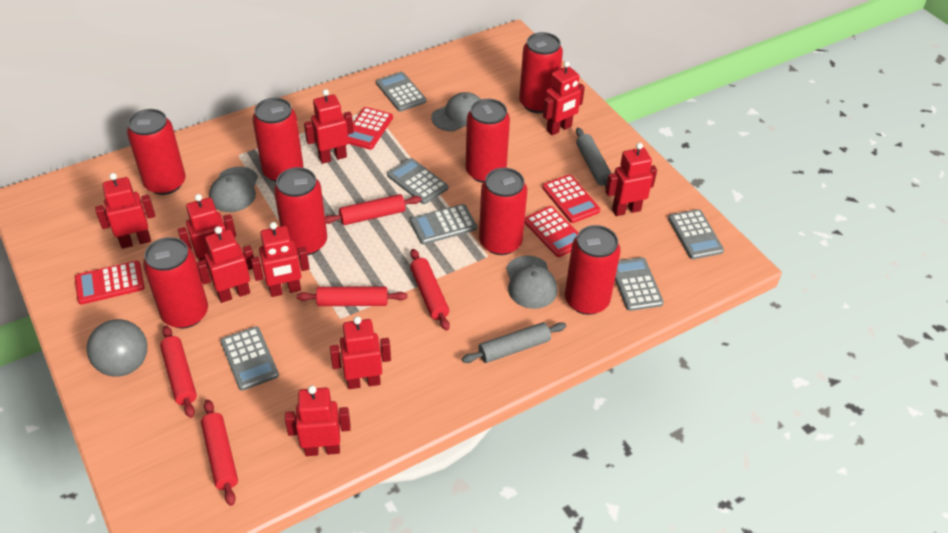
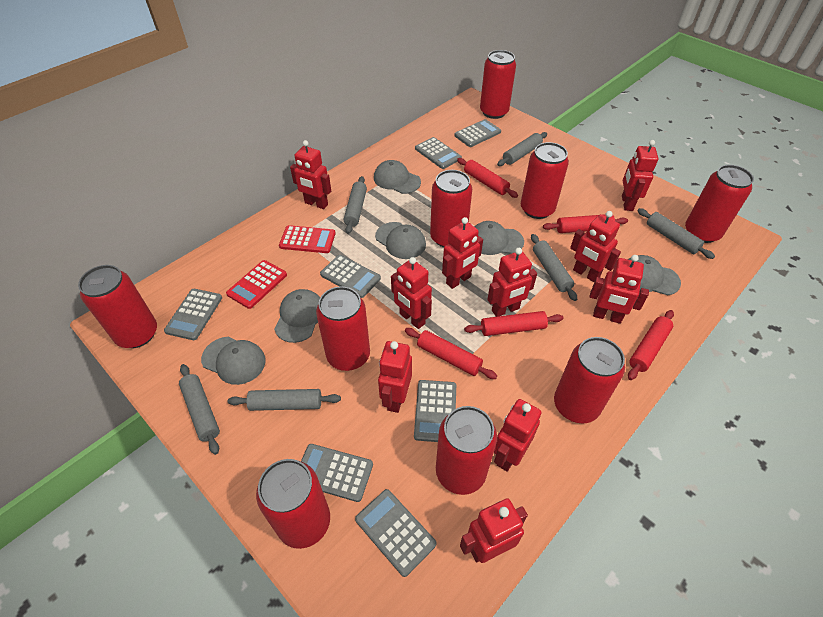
grey ball: 1 -> 0
grey calculator: 6 -> 7
grey cap: 3 -> 6
grey rolling pin: 2 -> 6
red calculator: 4 -> 2
red can: 8 -> 9
red robot: 9 -> 10

